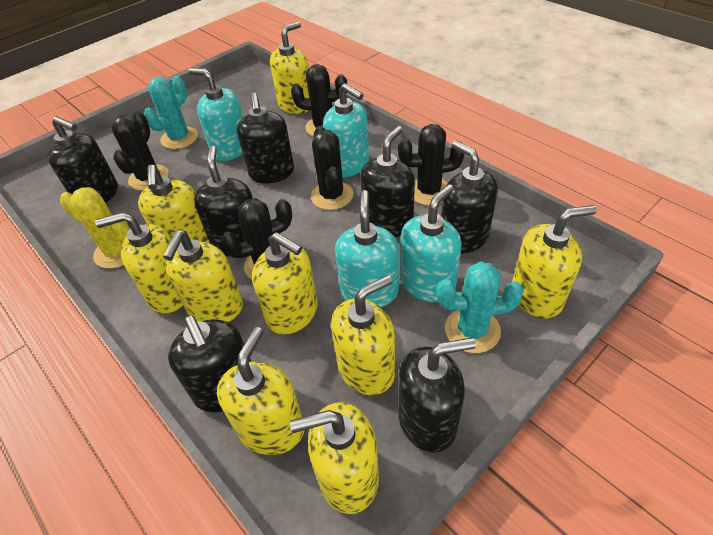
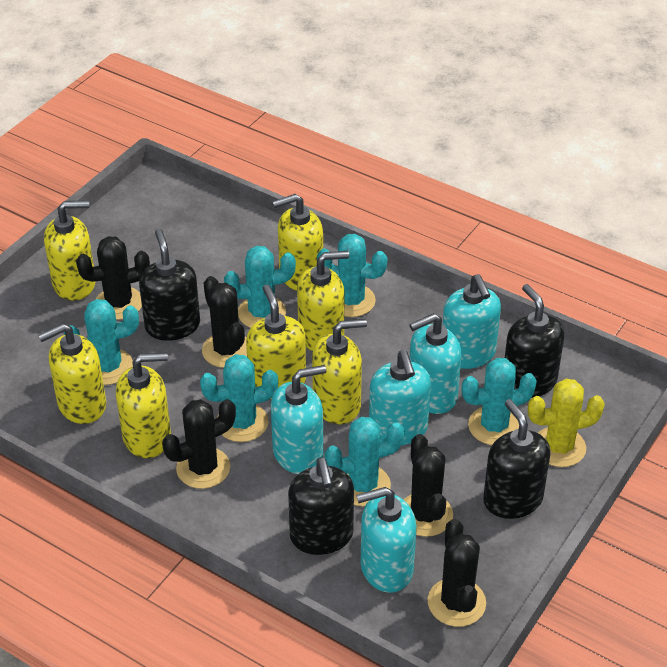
black soap dispenser: 7 -> 4
turquoise cactus: 2 -> 6
turquoise soap dispenser: 4 -> 5
yellow soap dispenser: 9 -> 7

